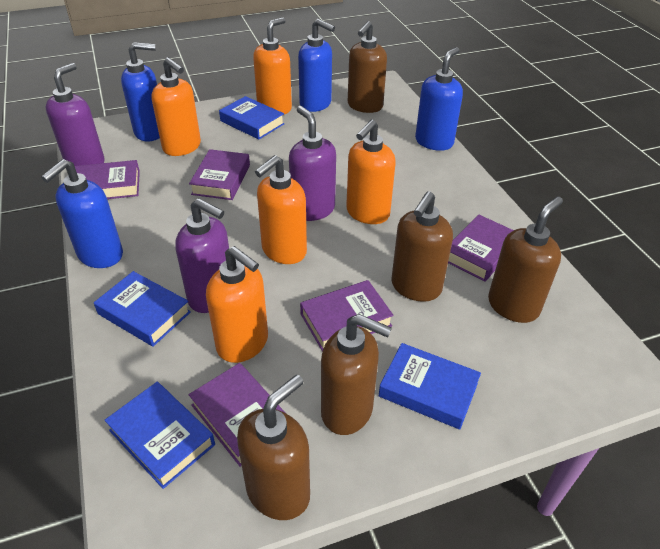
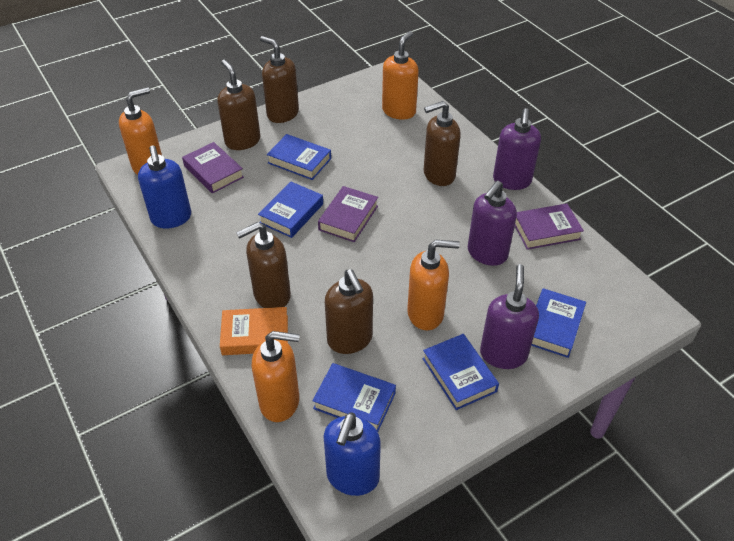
blue book: 4 -> 5
blue soap dispenser: 4 -> 2
orange book: 0 -> 1
orange soap dispenser: 5 -> 4
purple book: 5 -> 3

